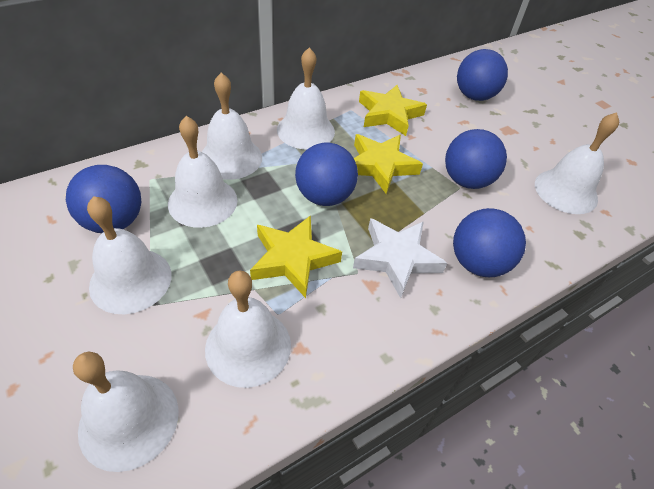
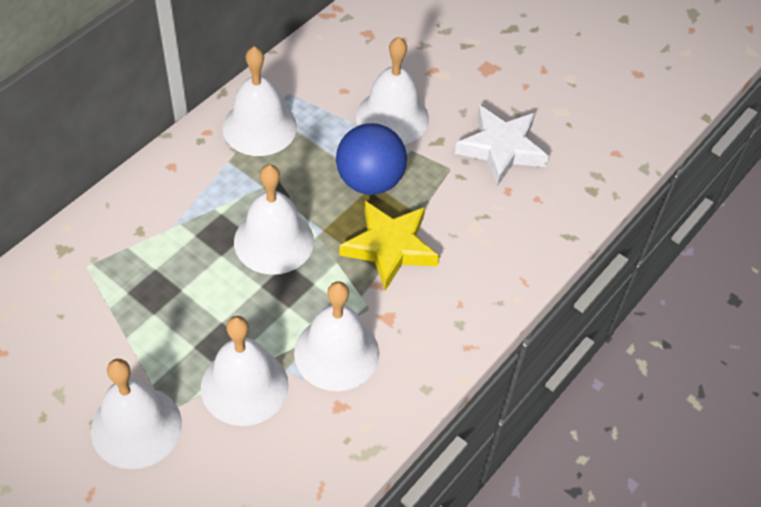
blue ball: 5 -> 1
white bell: 7 -> 6
yellow star: 3 -> 1

